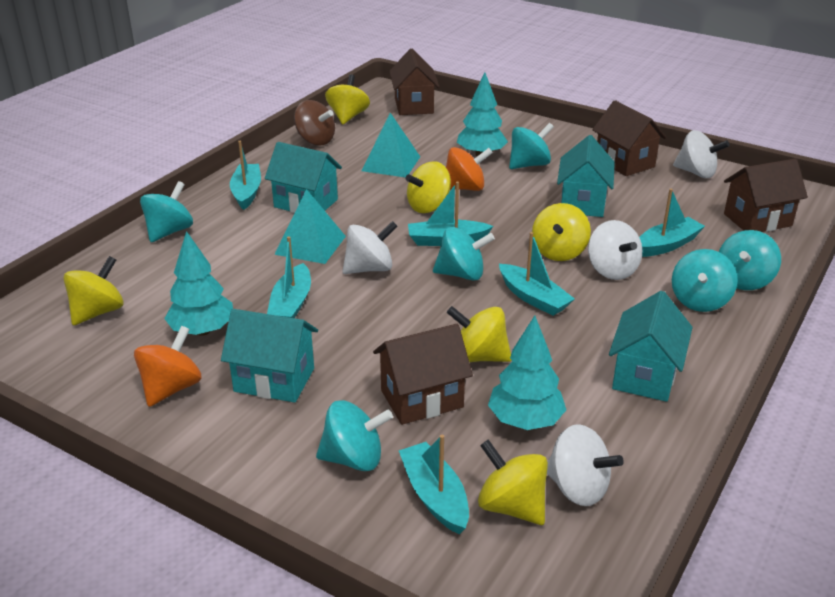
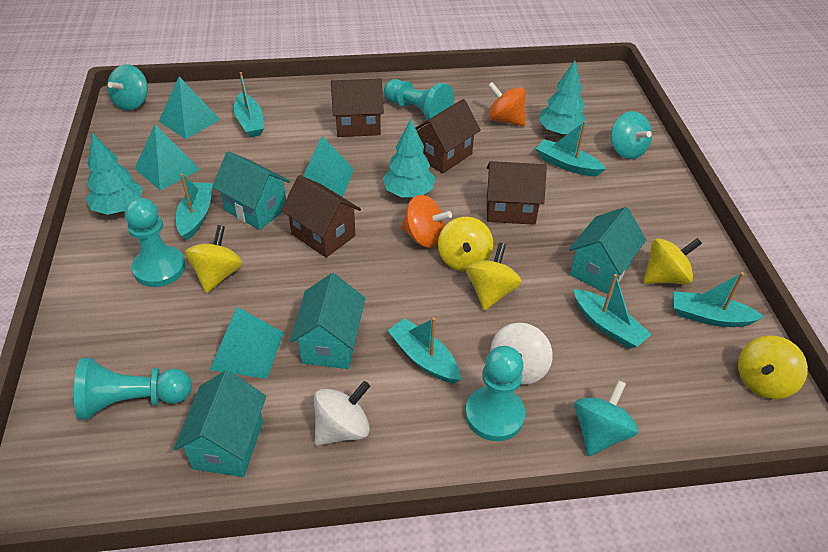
brown spinning top: 1 -> 0
turquoise pawn: 0 -> 4
turquoise pyramid: 2 -> 4
turquoise spinning top: 6 -> 3
white spinning top: 4 -> 2
yellow spinning top: 6 -> 5

